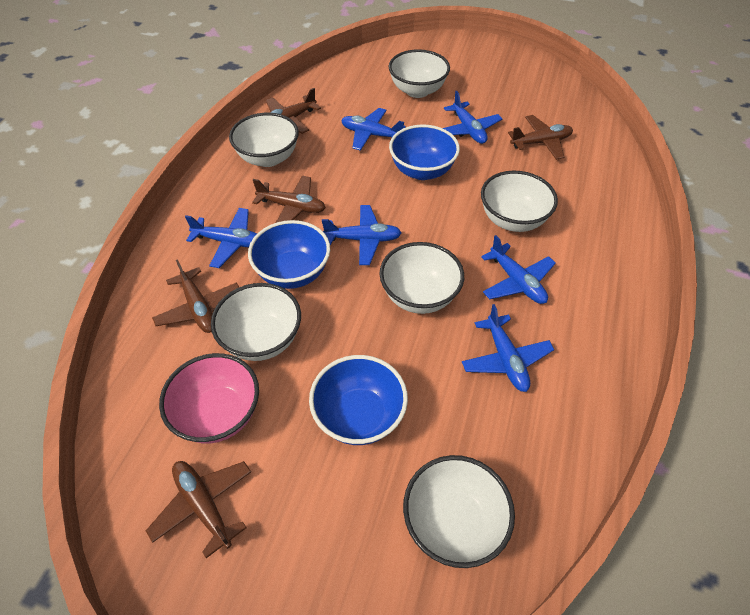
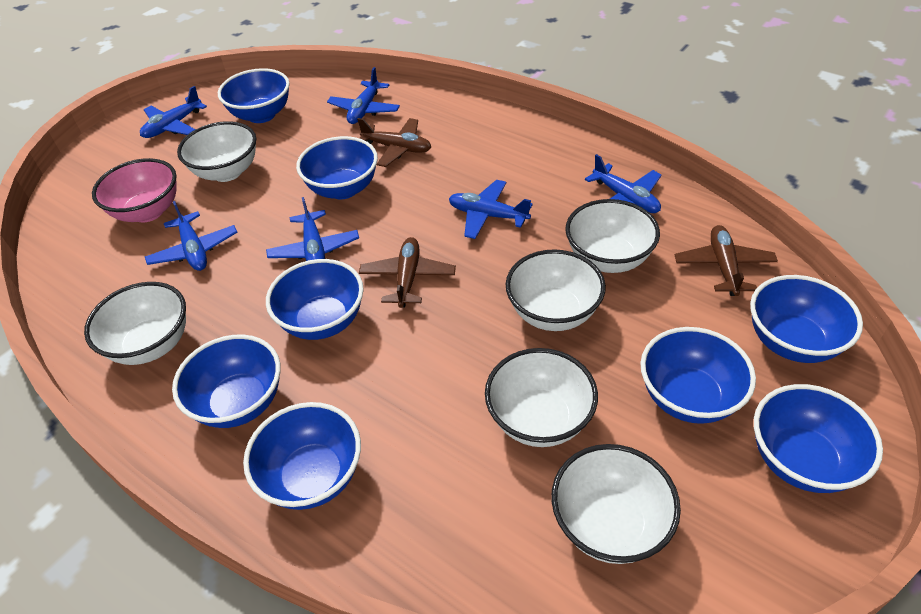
blue bowl: 3 -> 8
brown plane: 5 -> 3

